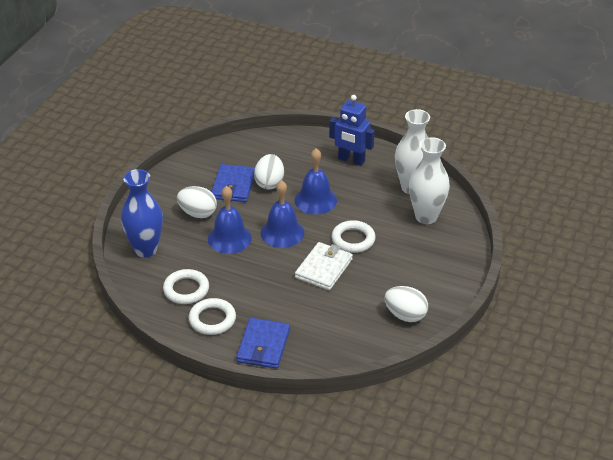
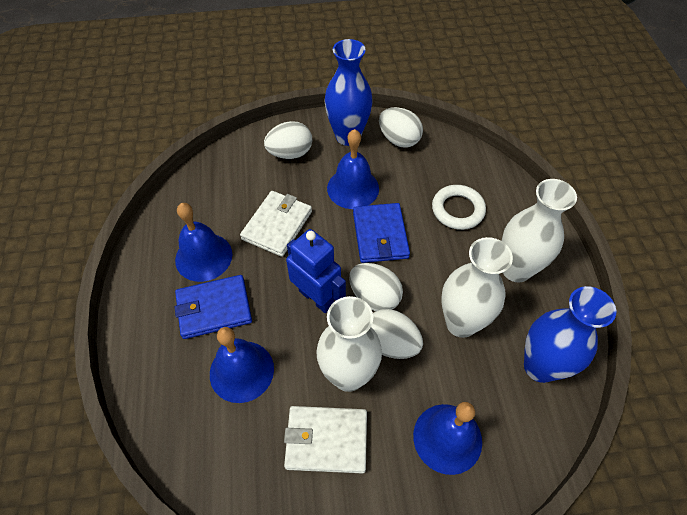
blue bell: 3 -> 4
blue vase: 1 -> 2
white egg: 3 -> 4
white ring: 3 -> 1
white vase: 2 -> 3
white wallet: 1 -> 2

